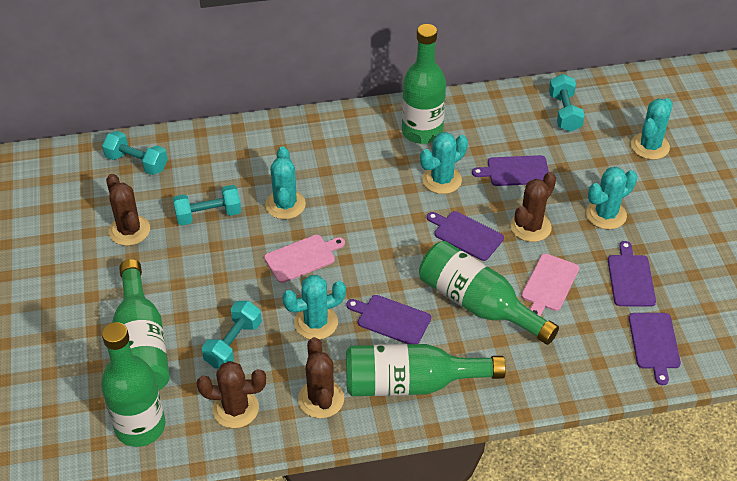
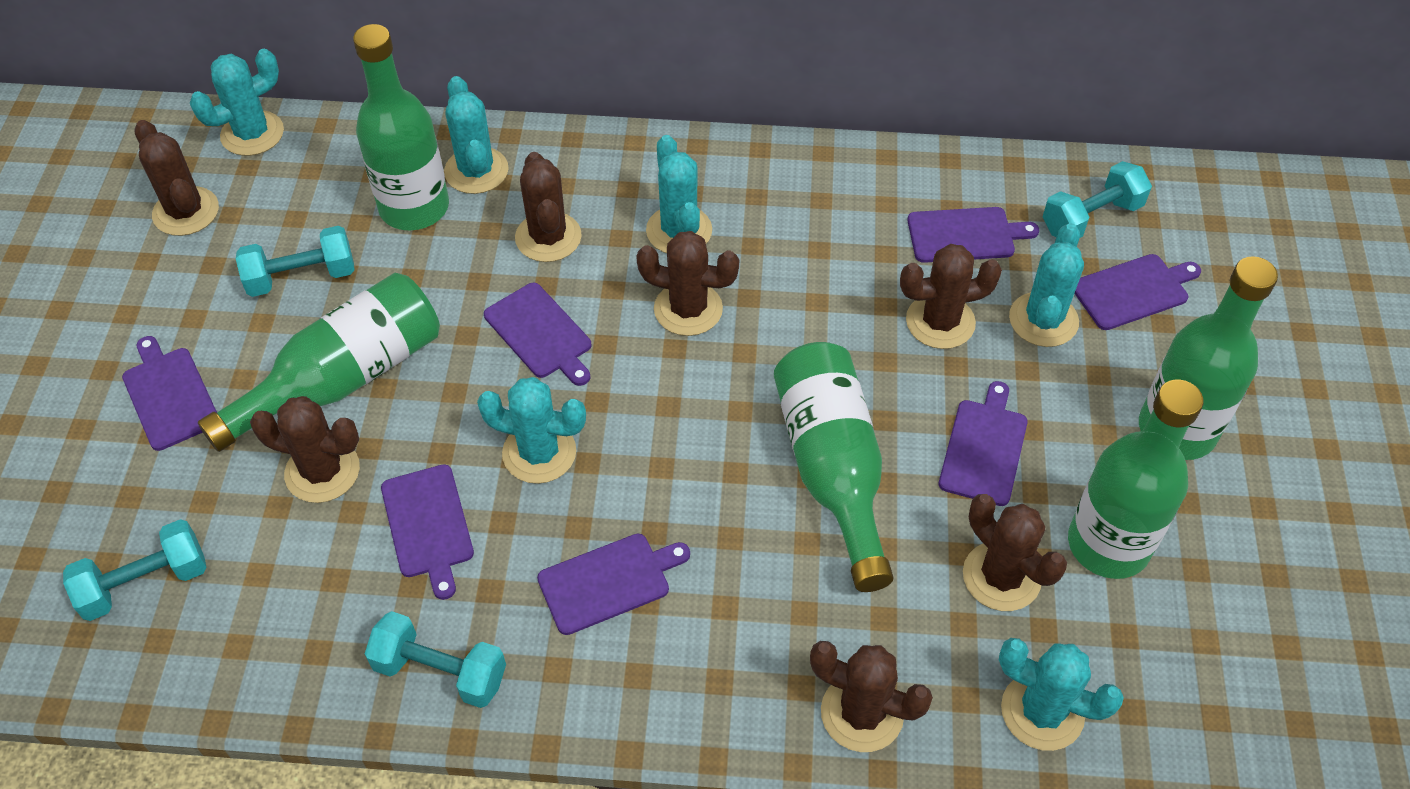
brown cactus: 4 -> 7
pink cutting board: 2 -> 0
purple cutting board: 5 -> 7
turquoise cactus: 5 -> 6

